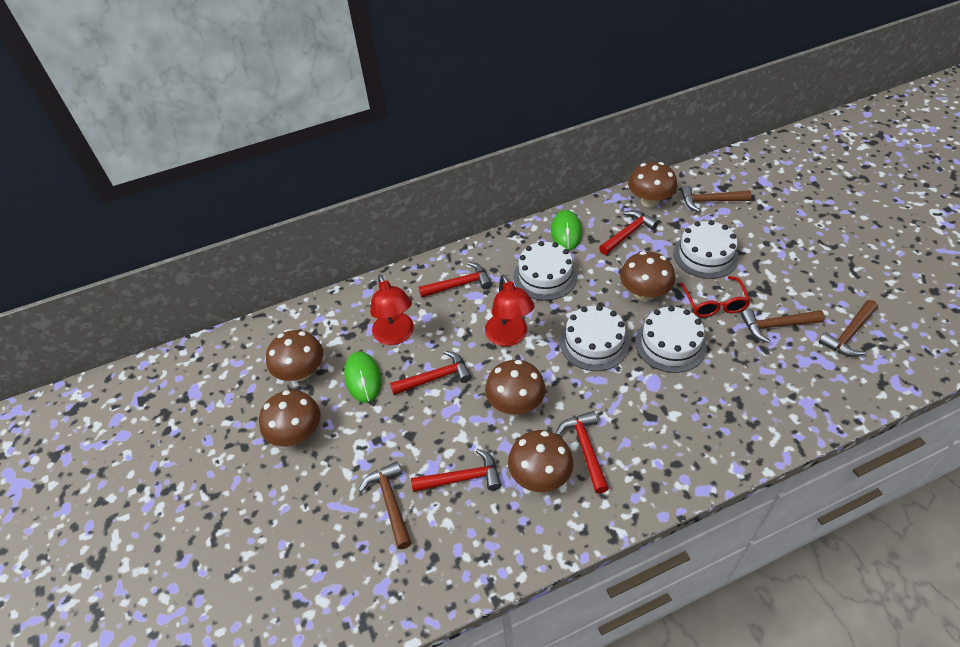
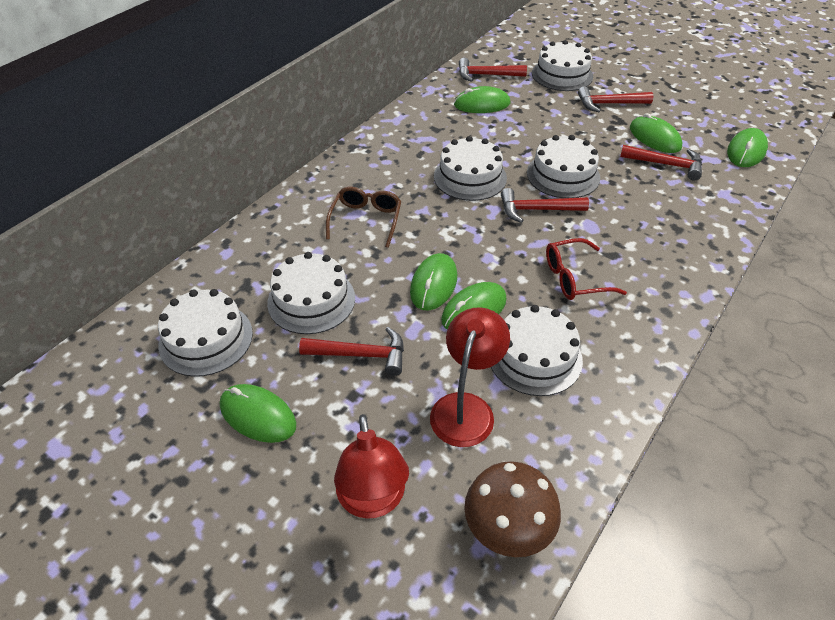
brown glasses: 0 -> 1
brown hammer: 4 -> 0
brown mushroom: 6 -> 1
green mouse: 2 -> 6
white cake: 4 -> 6

